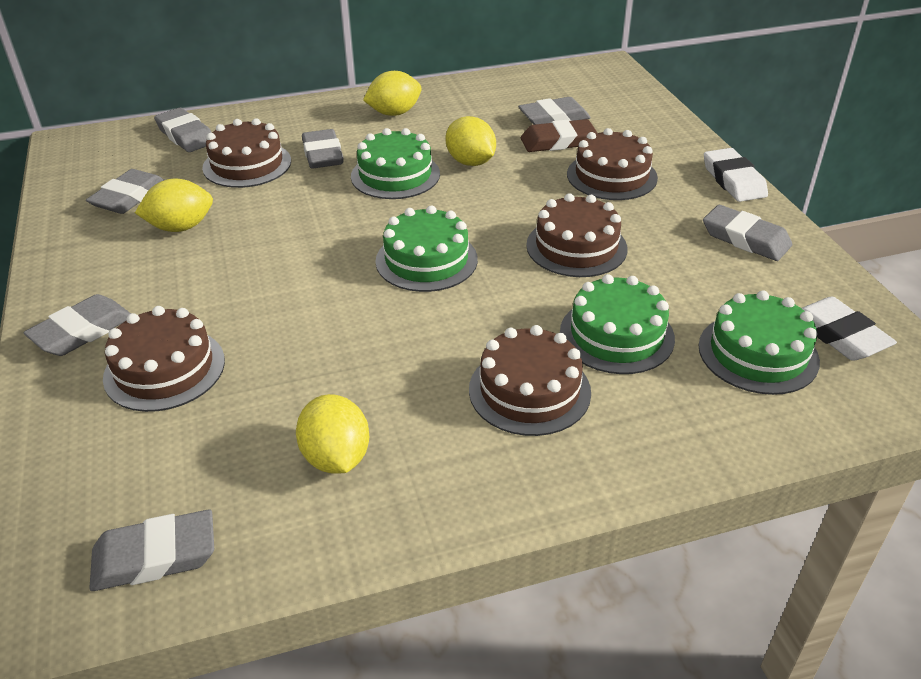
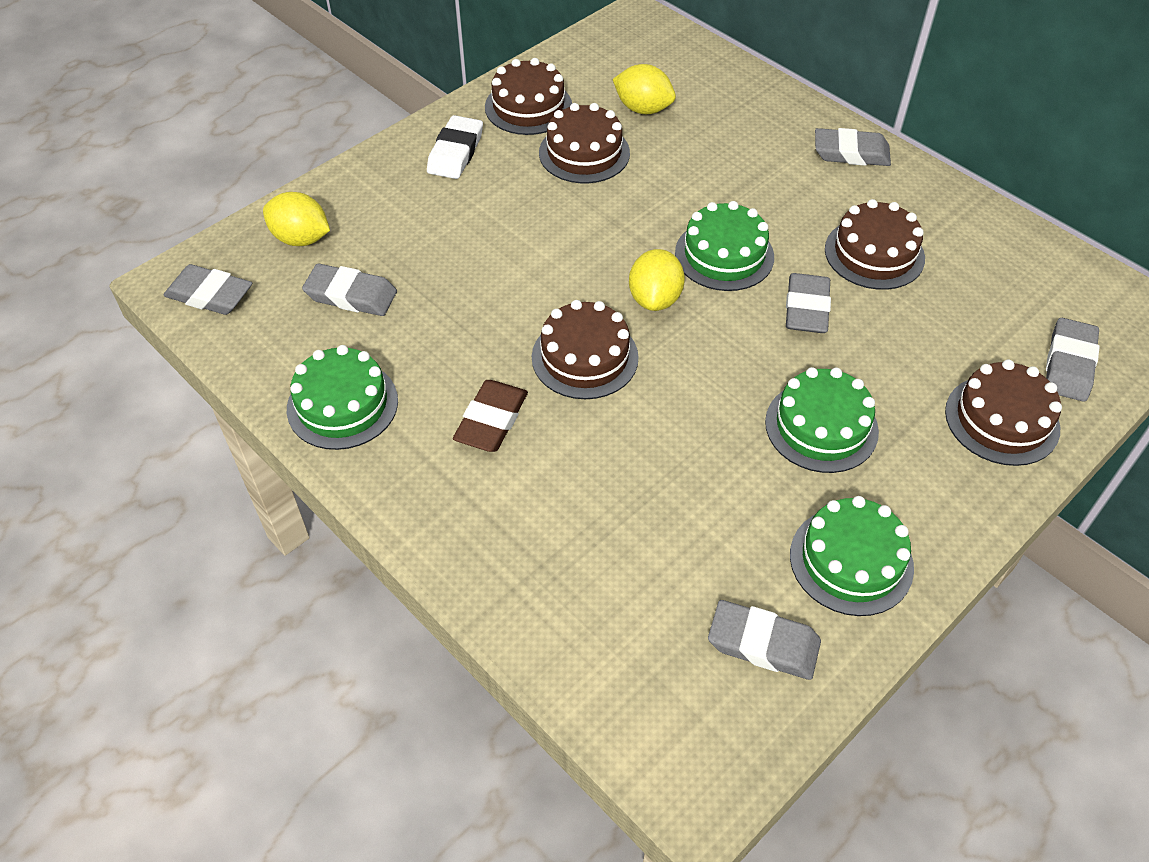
grey eraser: 7 -> 6
white eraser: 2 -> 1
yellow lemon: 4 -> 3

